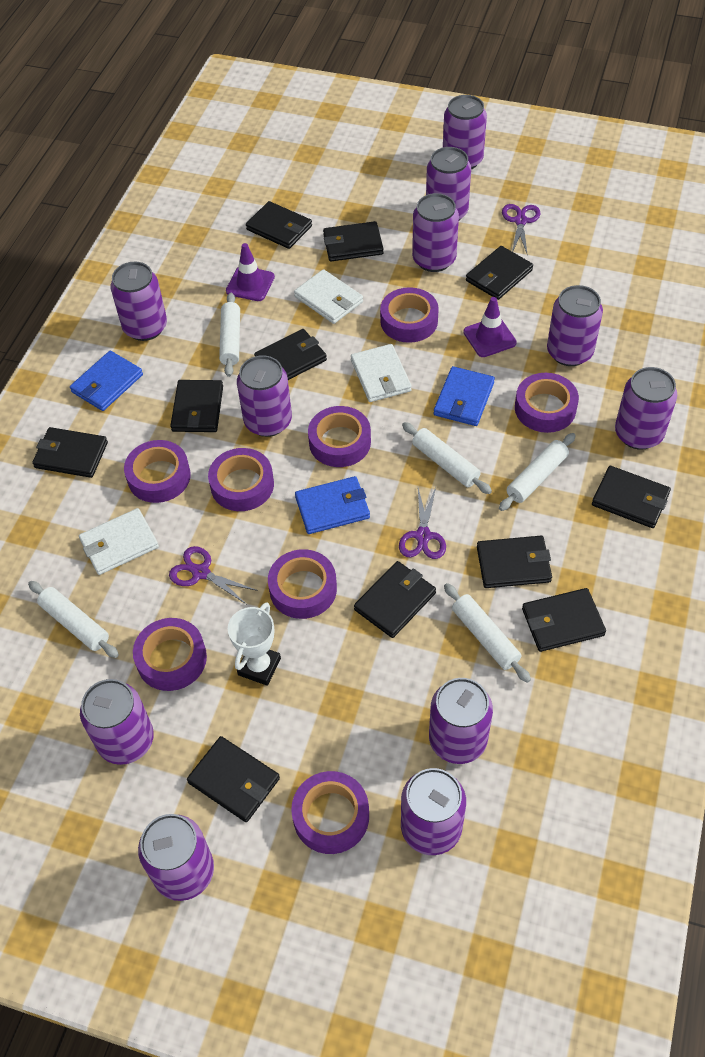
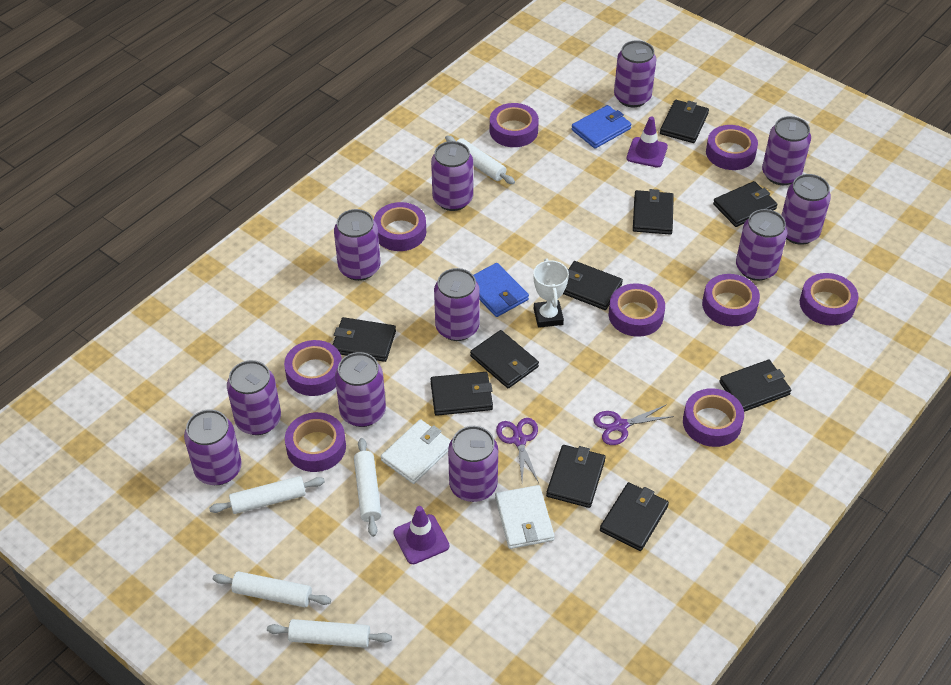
black wallet: 11 -> 10
blue wallet: 3 -> 2
purple scissors: 3 -> 2
purple tape: 8 -> 9
white wallet: 3 -> 2

